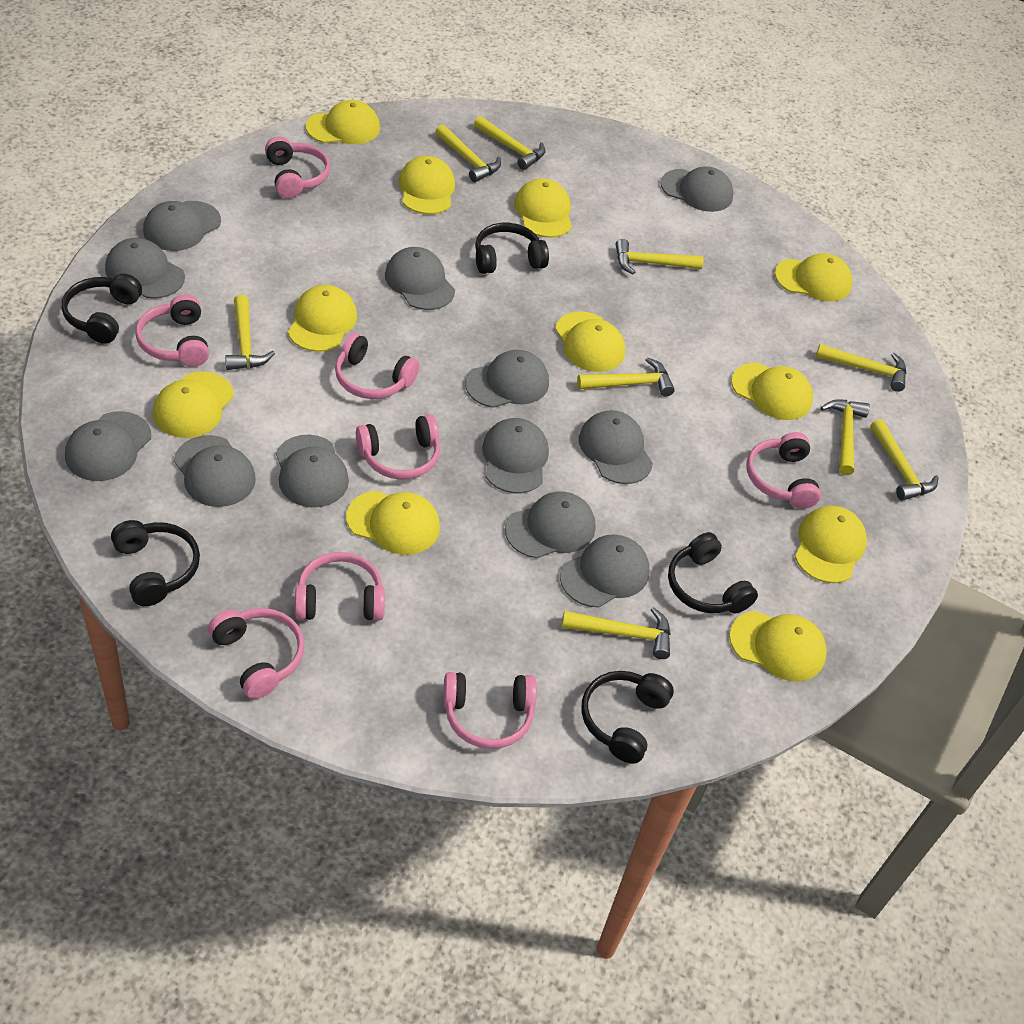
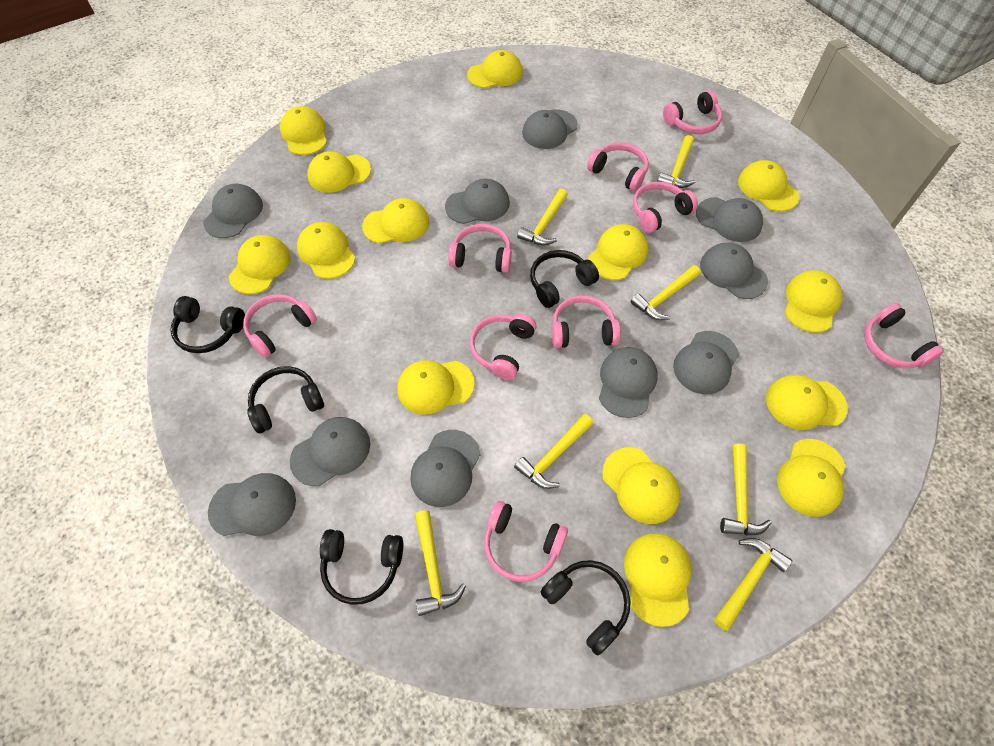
grey cap: 12 -> 10
pink headphones: 8 -> 9
yellow cap: 11 -> 14
yellow hammer: 9 -> 7

